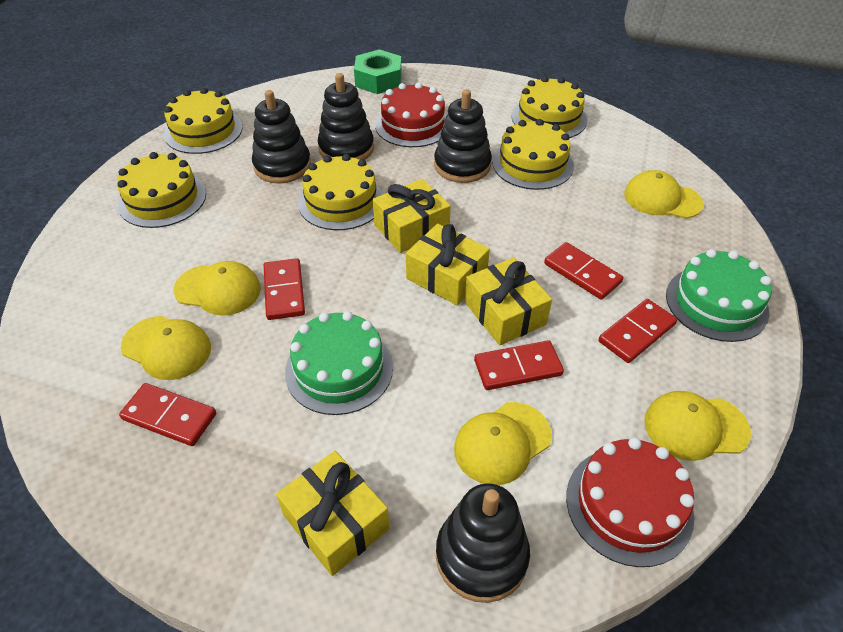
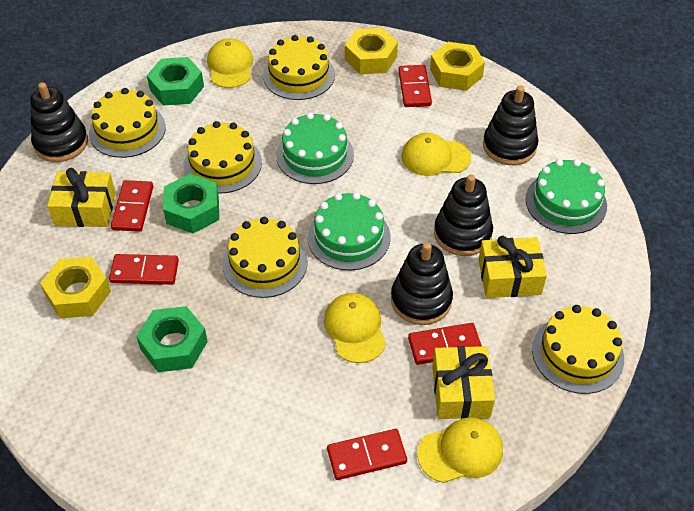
green cake: 2 -> 3
green nut: 1 -> 3
red cake: 2 -> 0
yellow cap: 5 -> 4
yellow gift: 4 -> 3
yellow nut: 0 -> 3

